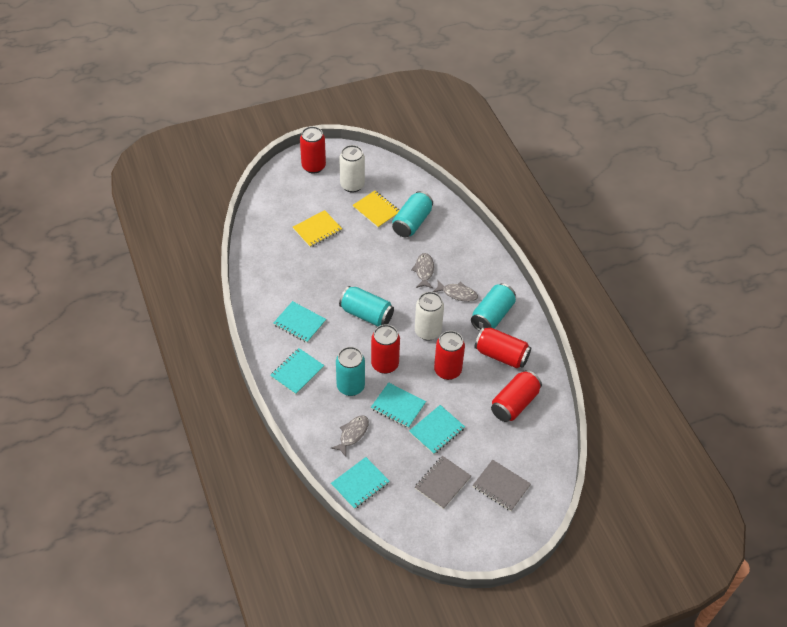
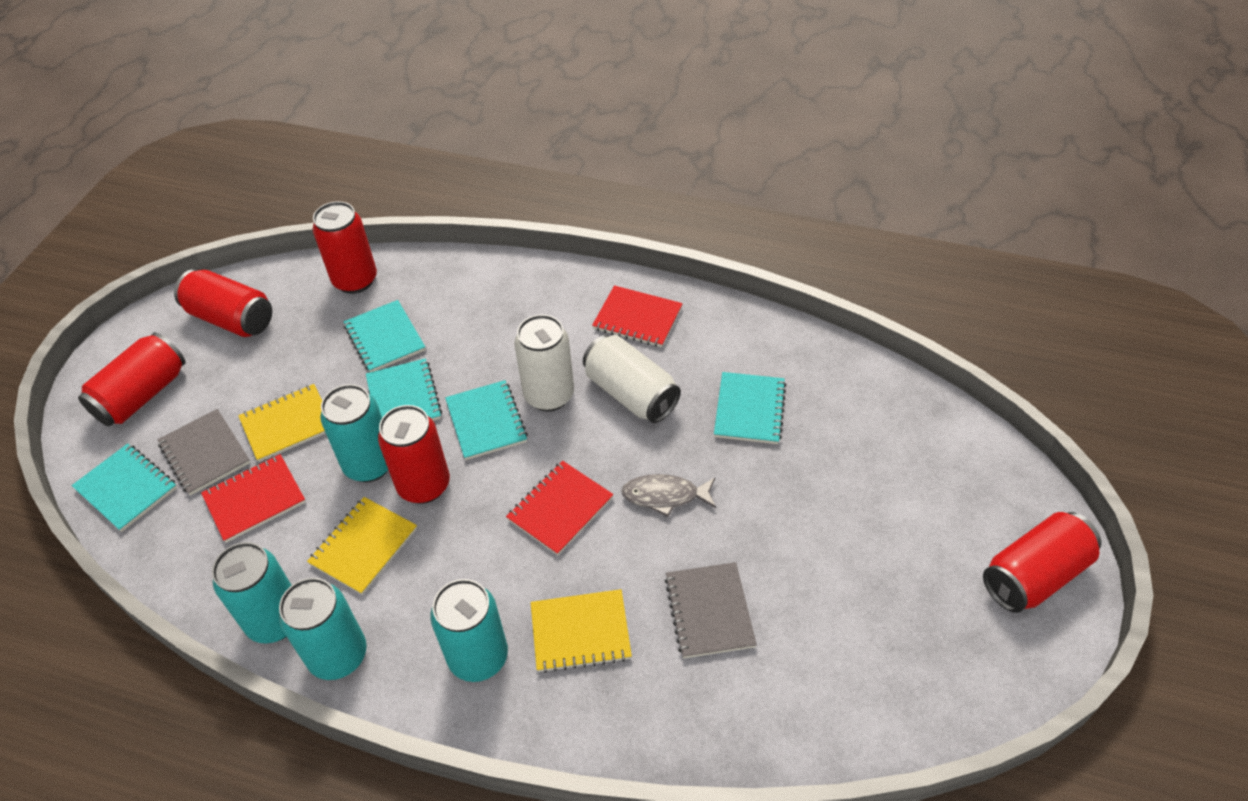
grey fish: 3 -> 1
red notebook: 0 -> 3
yellow notebook: 2 -> 3

